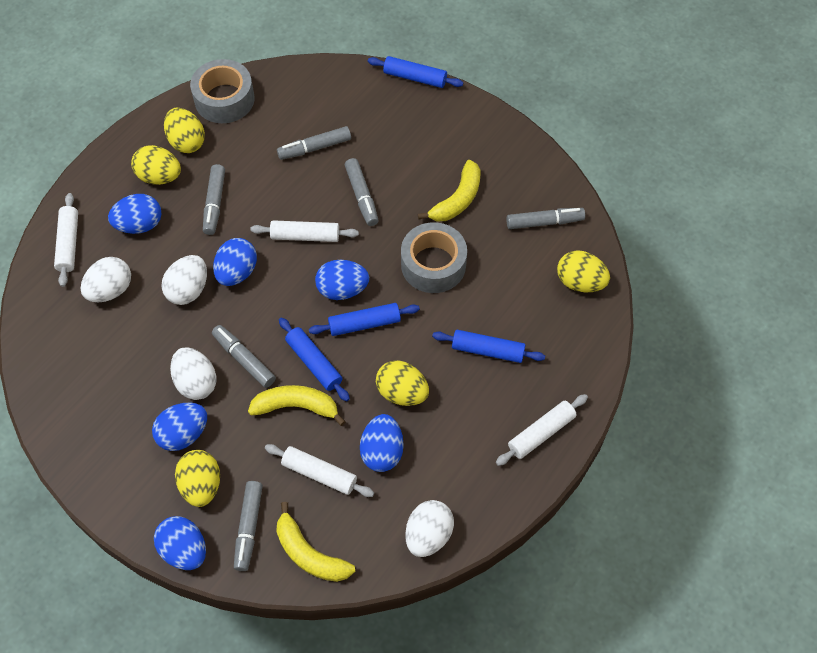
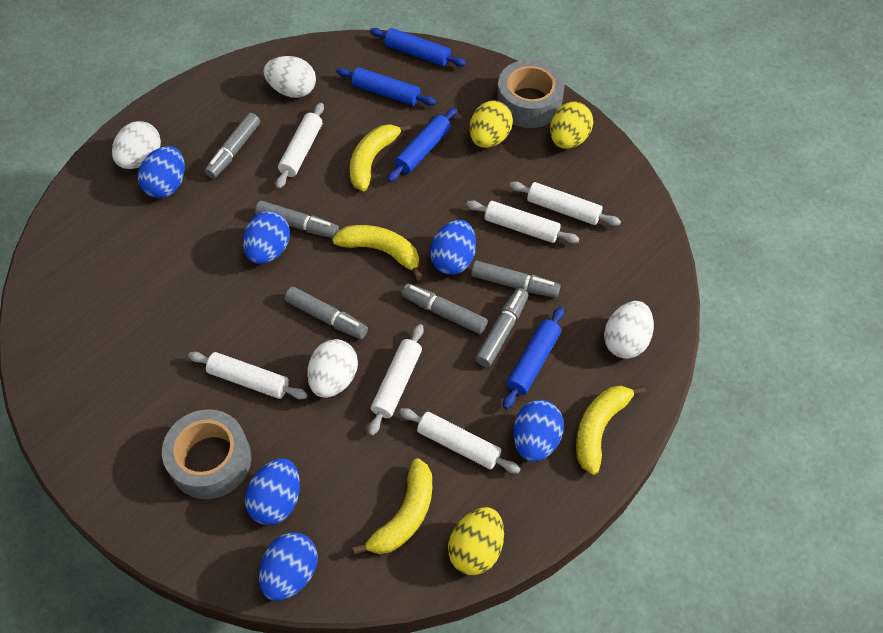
white rolling pin: 4 -> 6
yellow banana: 3 -> 4
yellow egg: 5 -> 3

